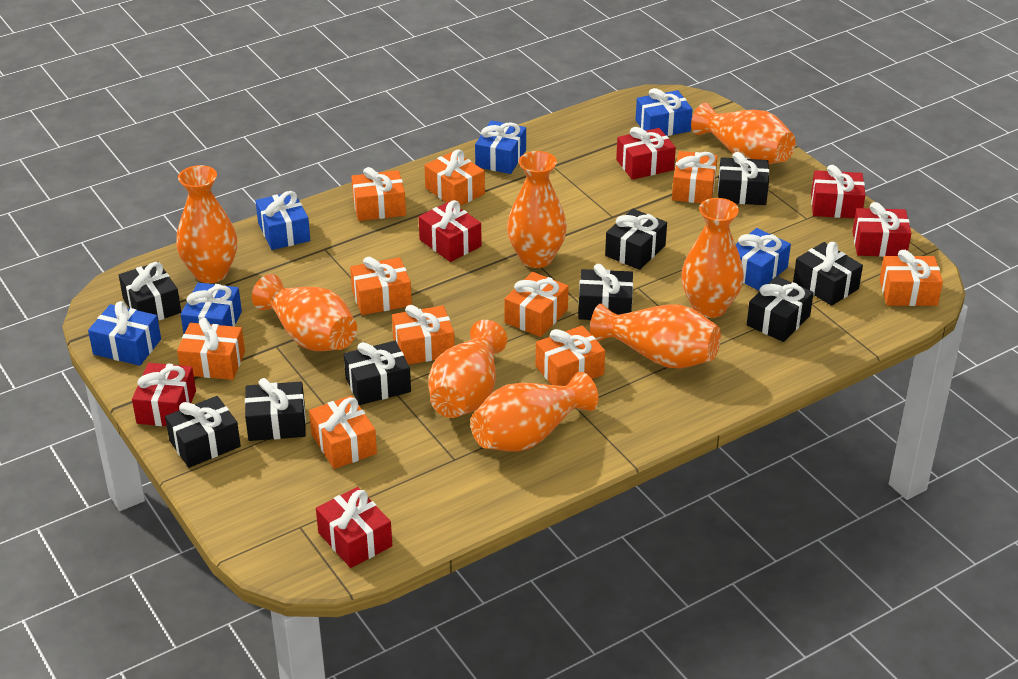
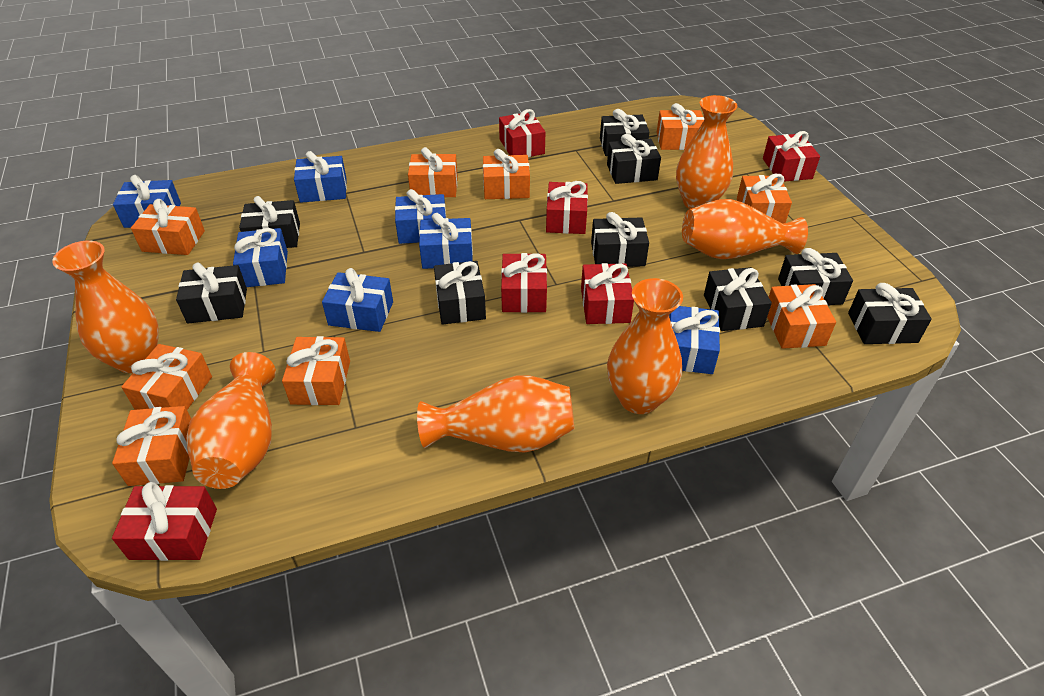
blue gift: 6 -> 7
orange gift: 10 -> 9
orange vase: 8 -> 6

